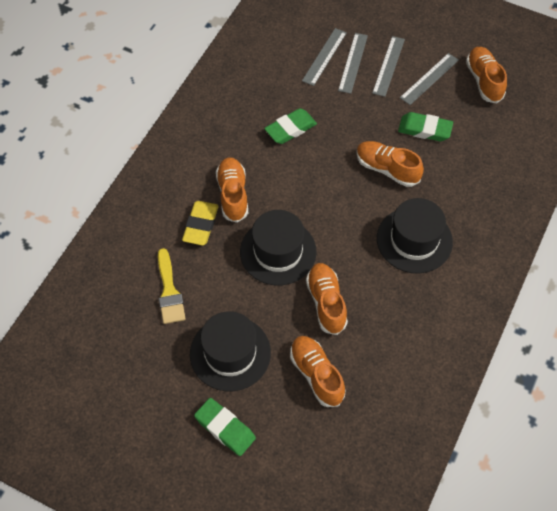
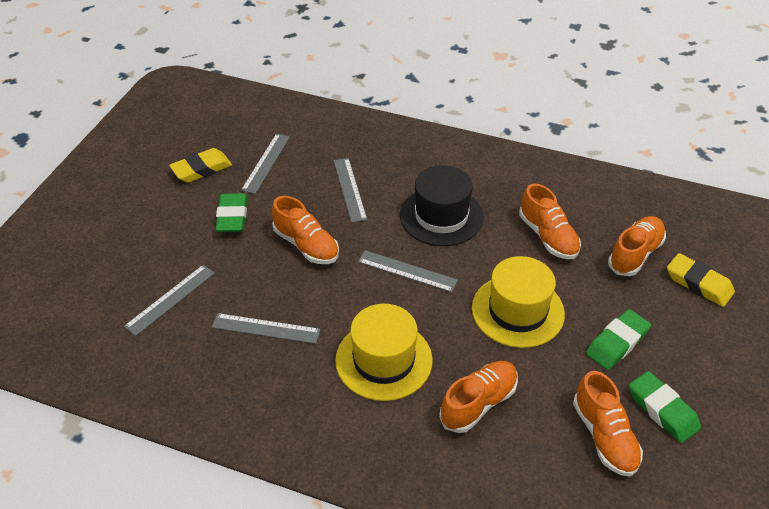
black hat: 3 -> 1
grey ruler: 4 -> 5
yellow brush: 1 -> 0
yellow eraser: 1 -> 2
yellow hat: 0 -> 2

